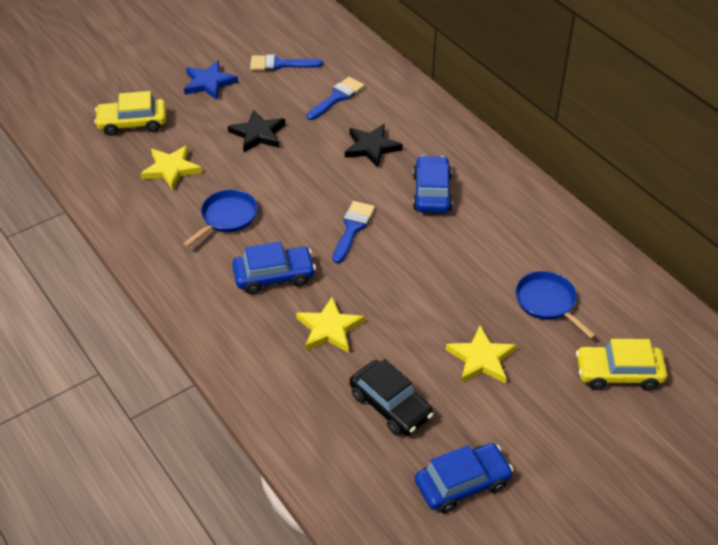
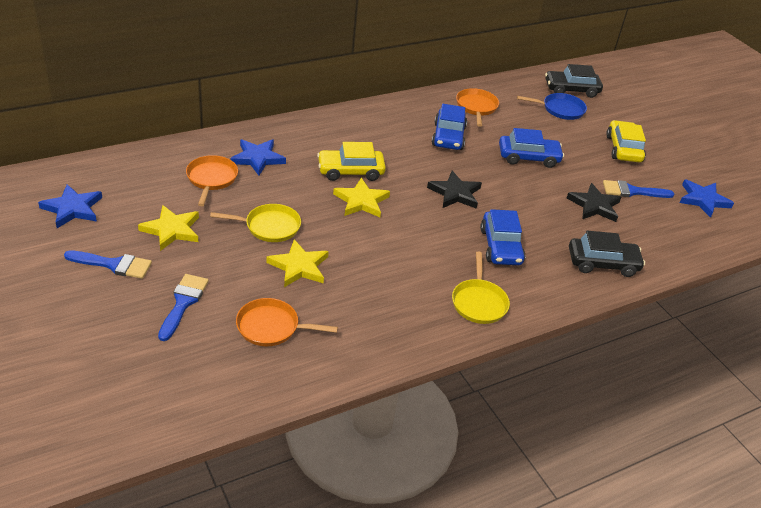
black car: 1 -> 2
blue pan: 2 -> 1
blue star: 1 -> 3
orange pan: 0 -> 3
yellow pan: 0 -> 2

